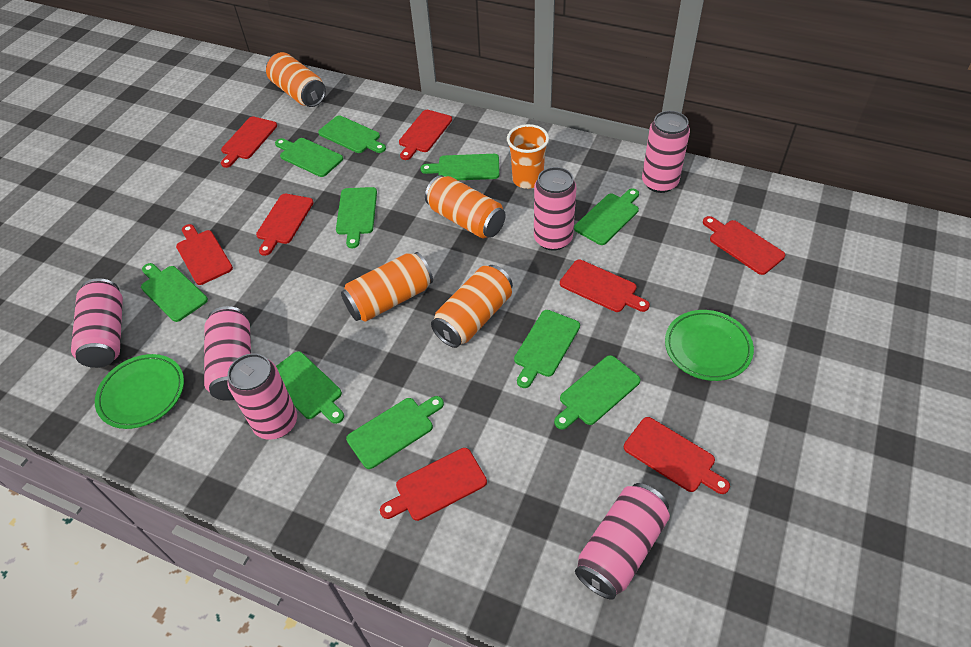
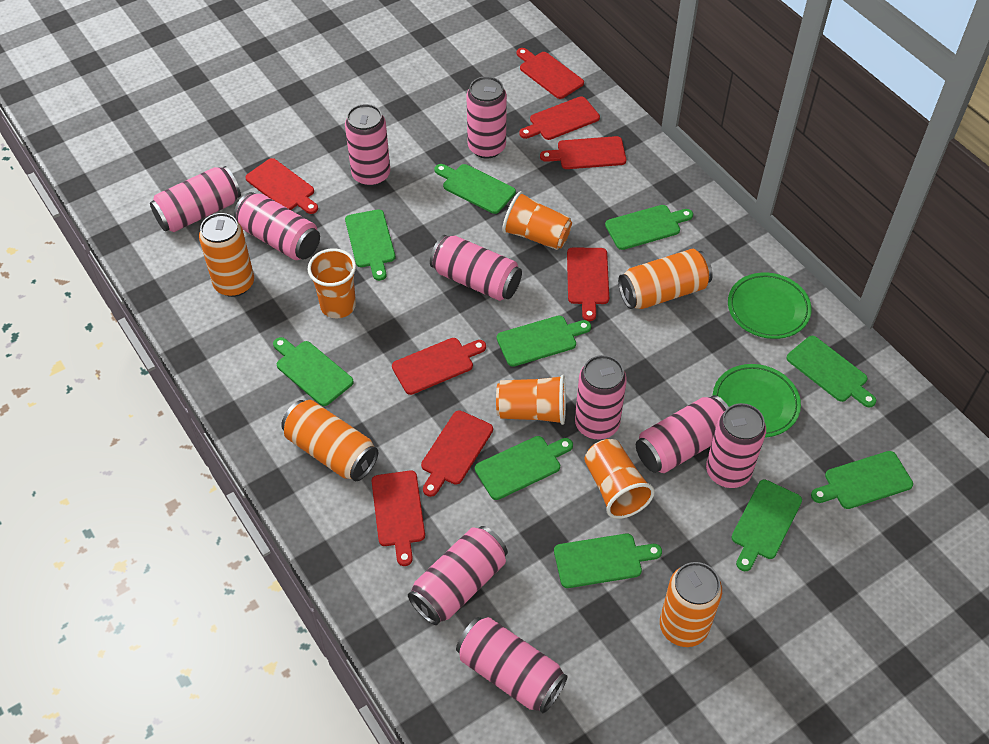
orange cup: 1 -> 4
pink can: 6 -> 10

